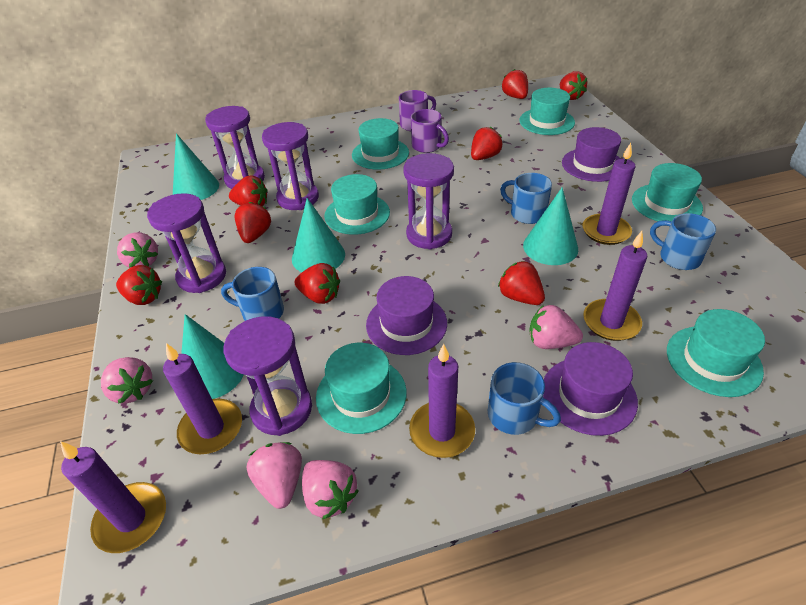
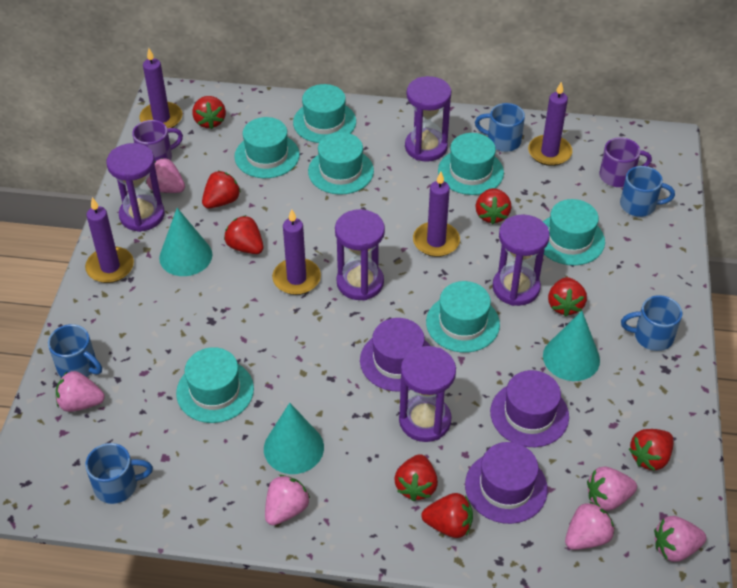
blue mug: 4 -> 5
pink strawberry: 5 -> 6
turquoise cone: 4 -> 3
turquoise hat: 6 -> 7

